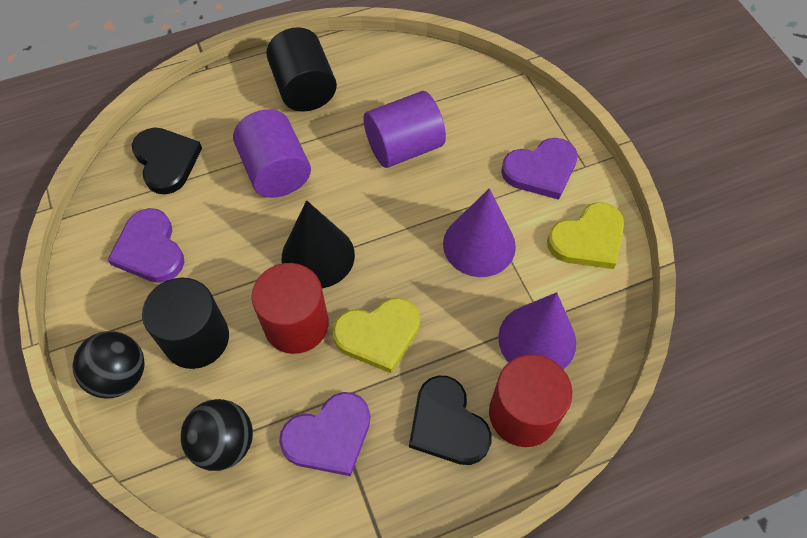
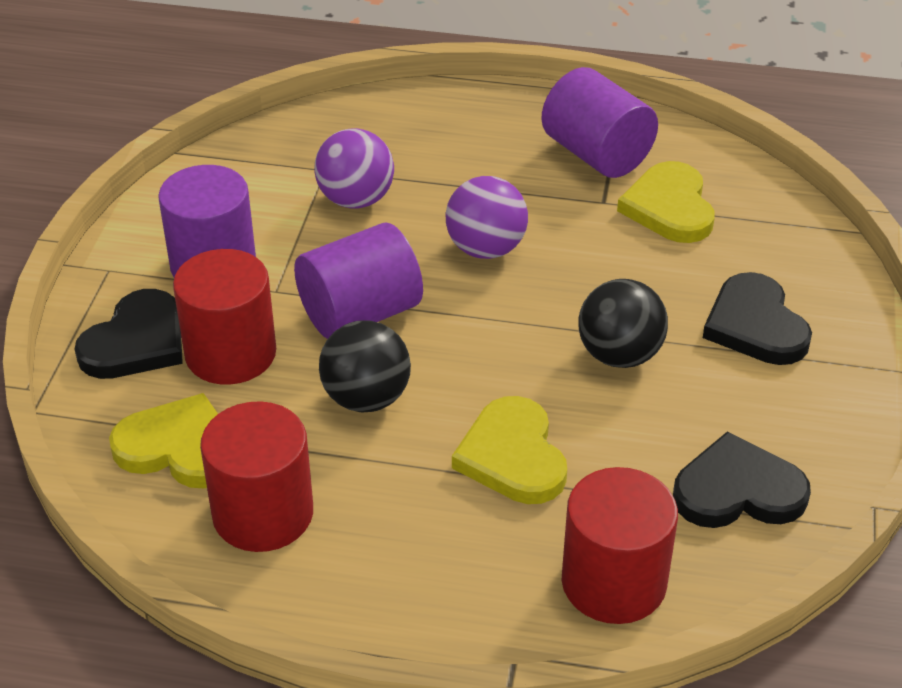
black cone: 1 -> 0
black cylinder: 2 -> 0
black heart: 2 -> 3
purple ball: 0 -> 2
purple cone: 2 -> 0
purple cylinder: 2 -> 3
purple heart: 3 -> 0
red cylinder: 2 -> 3
yellow heart: 2 -> 3

